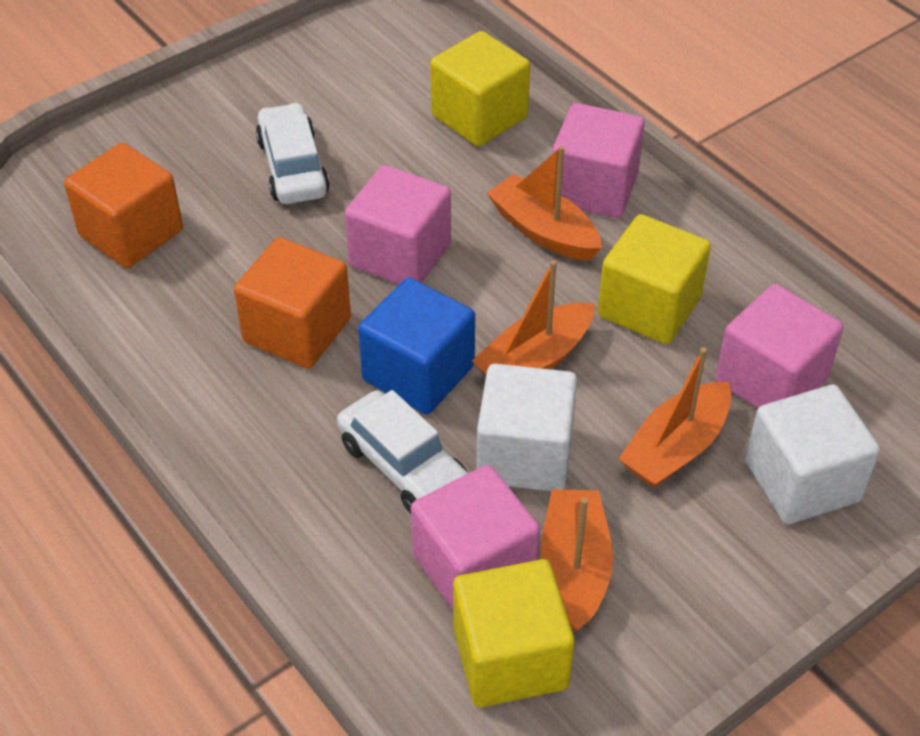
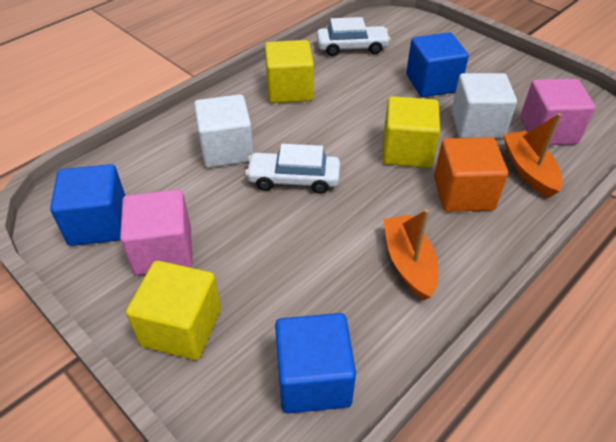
blue cube: 1 -> 3
orange boat: 4 -> 2
orange cube: 2 -> 1
pink cube: 4 -> 2

